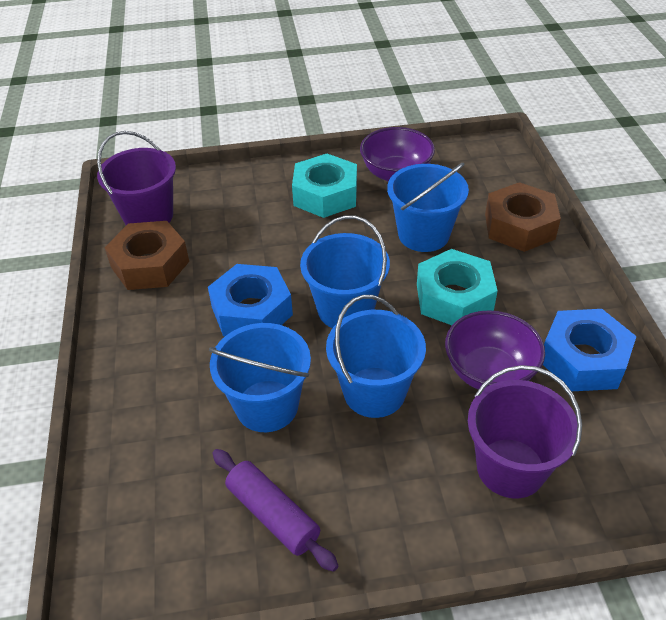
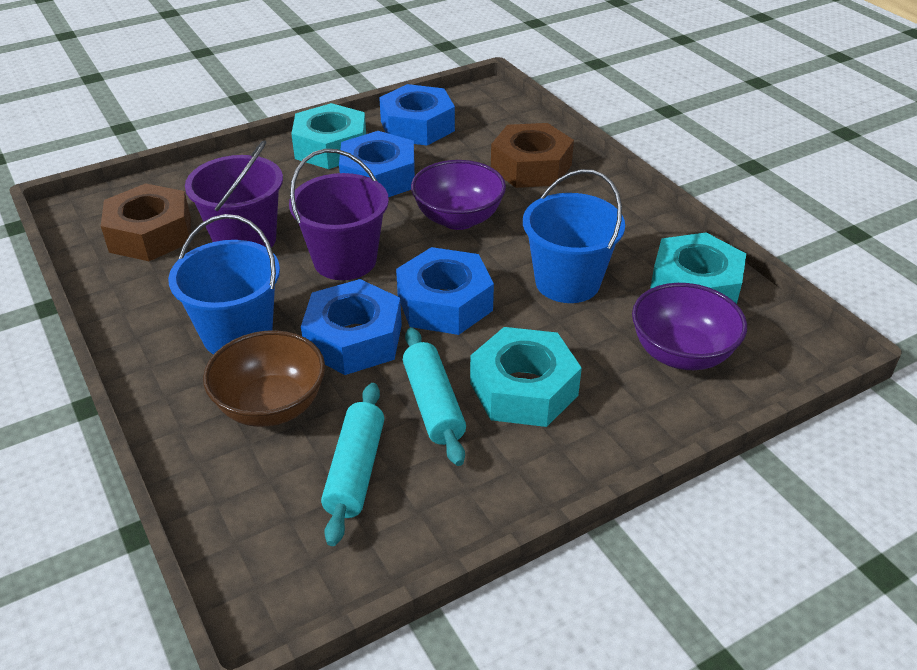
blue bucket: 4 -> 2
blue nut: 2 -> 4
brown bowl: 0 -> 1
purple rolling pin: 1 -> 0
turquoise nut: 2 -> 3
turquoise rolling pin: 0 -> 2

